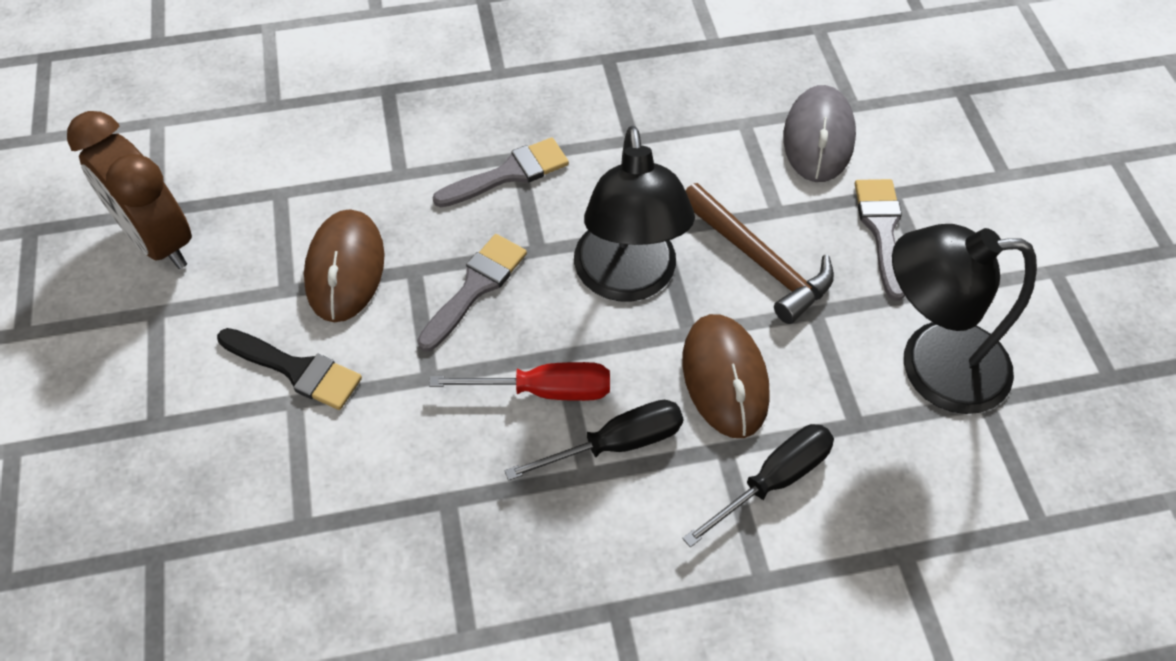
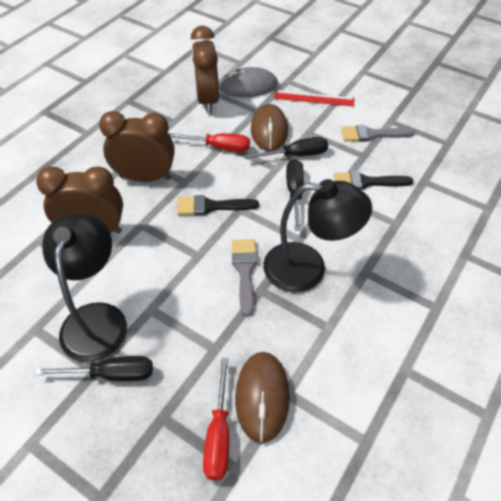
black brush: 1 -> 2
black screwdriver: 2 -> 3
brown clock: 1 -> 3
brown hammer: 1 -> 0
grey brush: 3 -> 2
red ruler: 0 -> 1
red screwdriver: 1 -> 2

